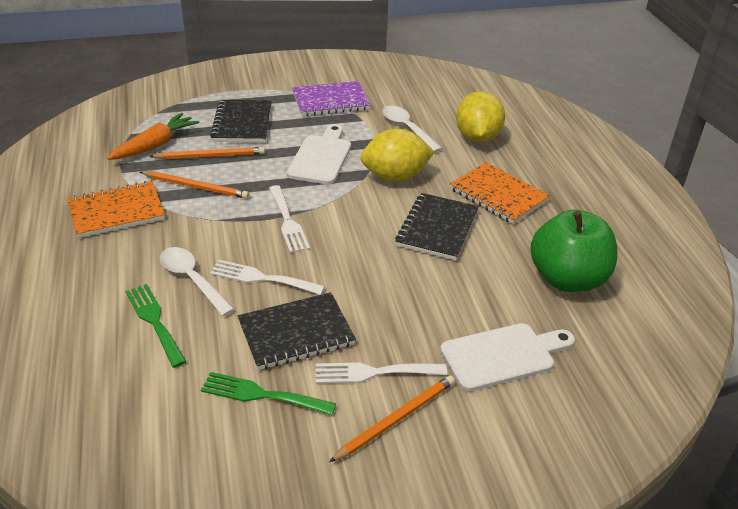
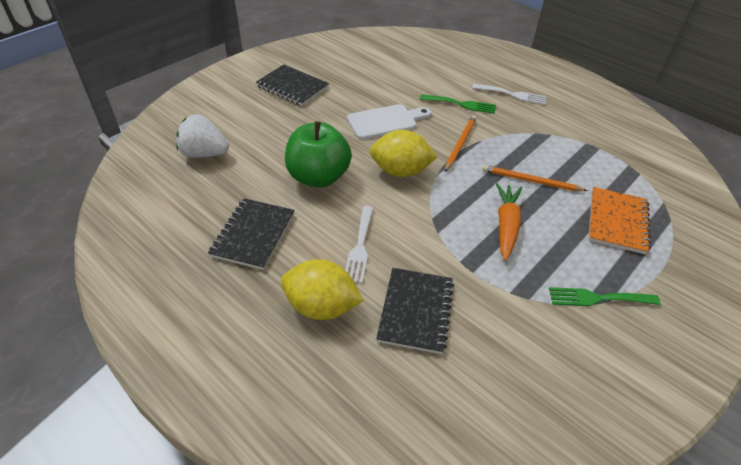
orange notebook: 2 -> 1
orange pencil: 3 -> 2
purple notebook: 1 -> 0
white cutting board: 2 -> 1
white fork: 3 -> 2
white spoon: 2 -> 0
white strawberry: 0 -> 1

